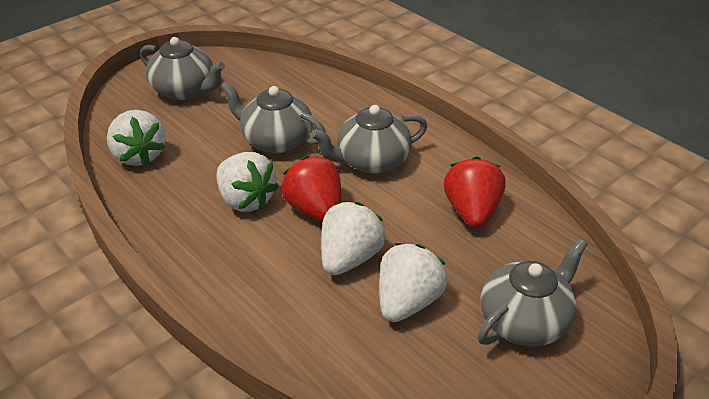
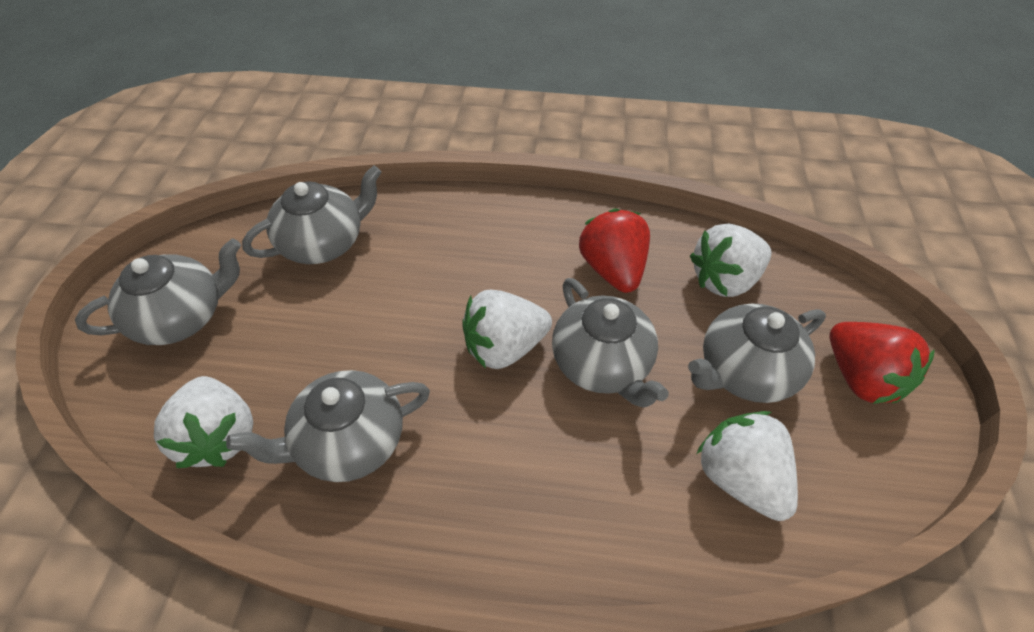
grey teapot: 4 -> 5

